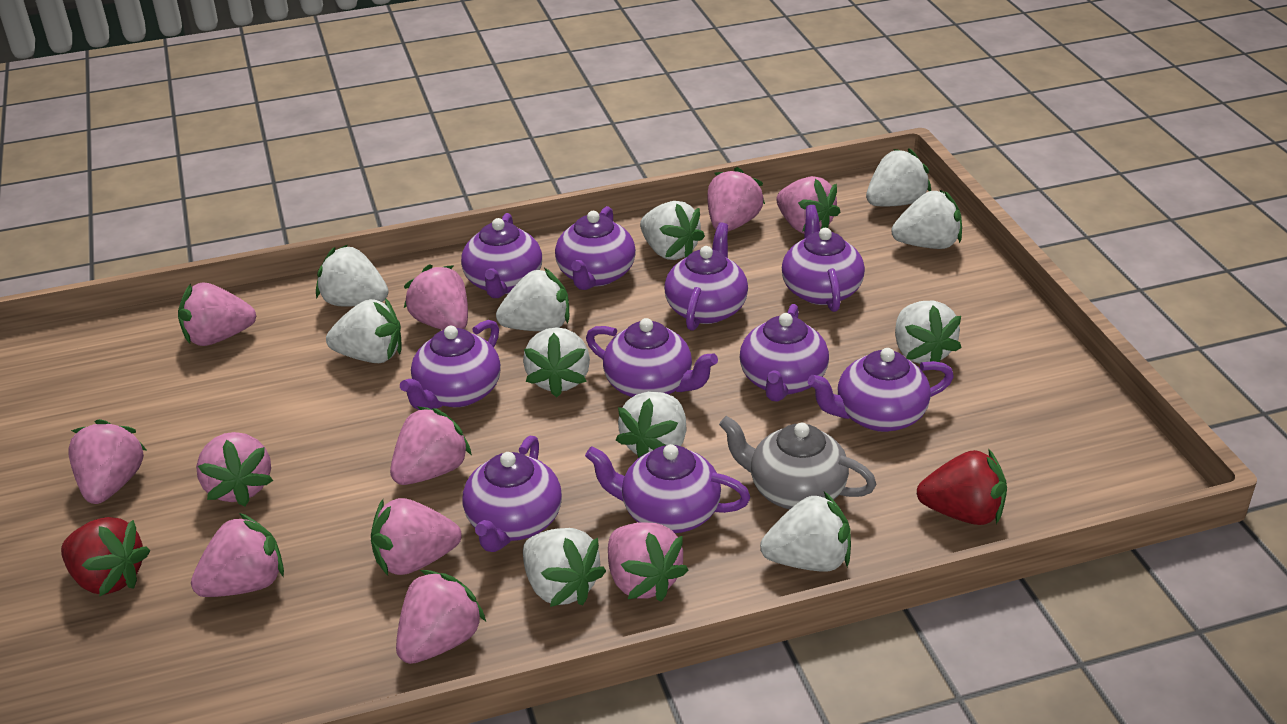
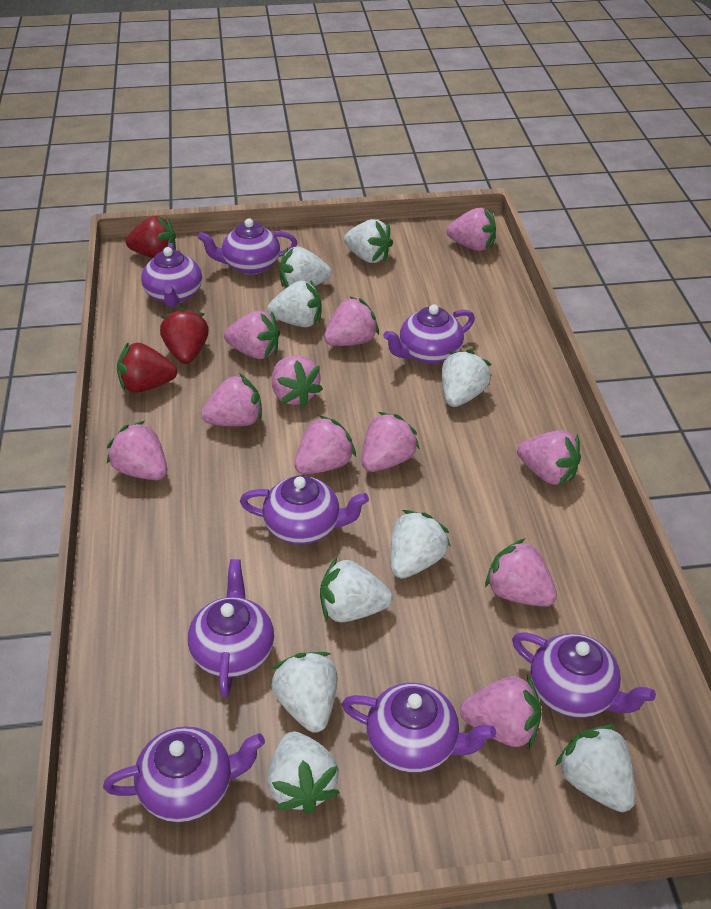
grey teapot: 1 -> 0
purple teapot: 10 -> 8
red strawberry: 2 -> 3
white strawberry: 11 -> 9

